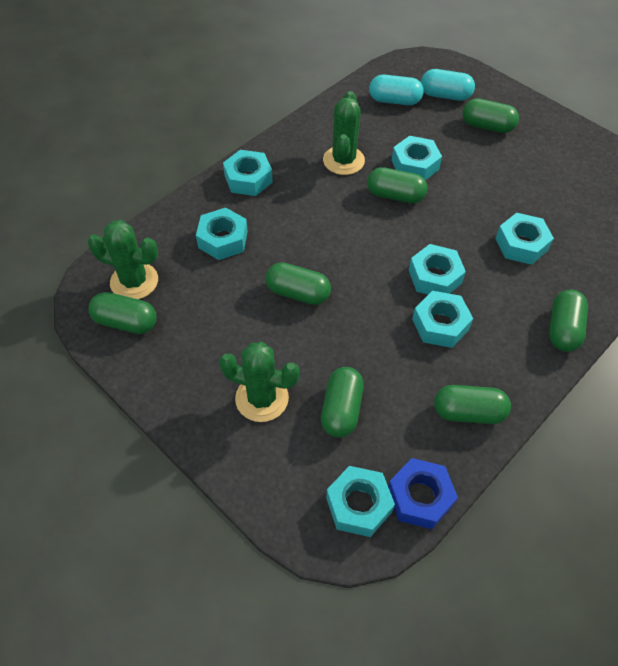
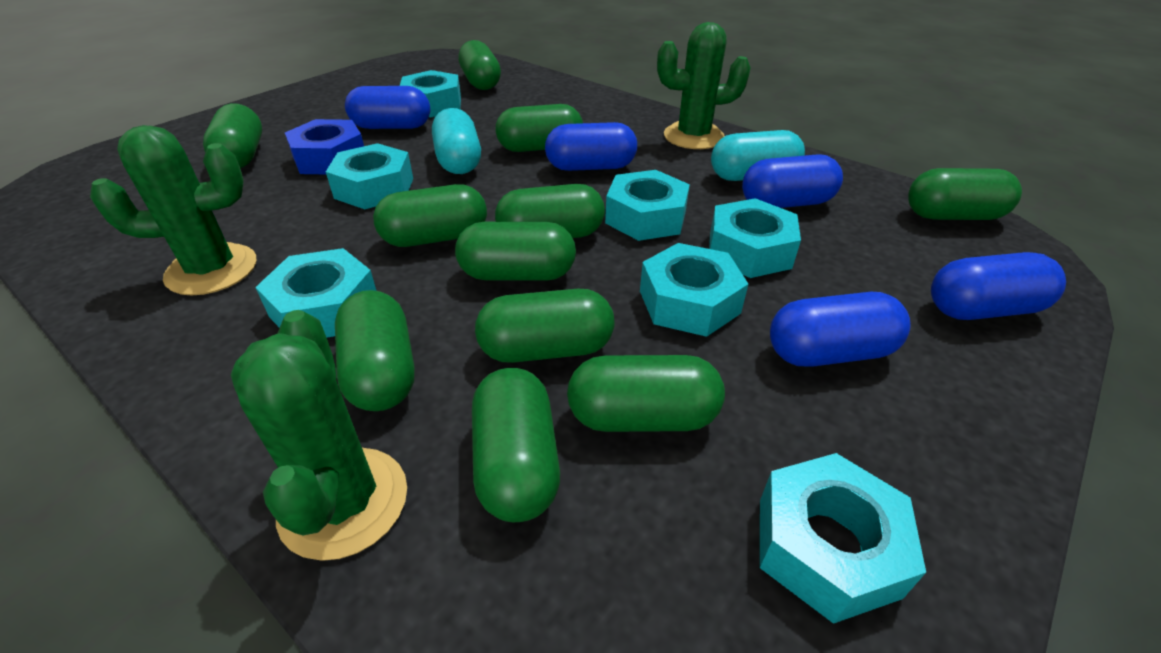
blue capsule: 0 -> 5
green capsule: 7 -> 11

